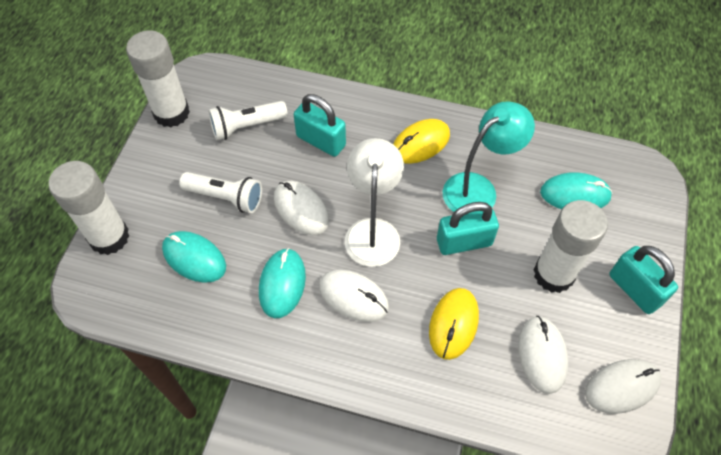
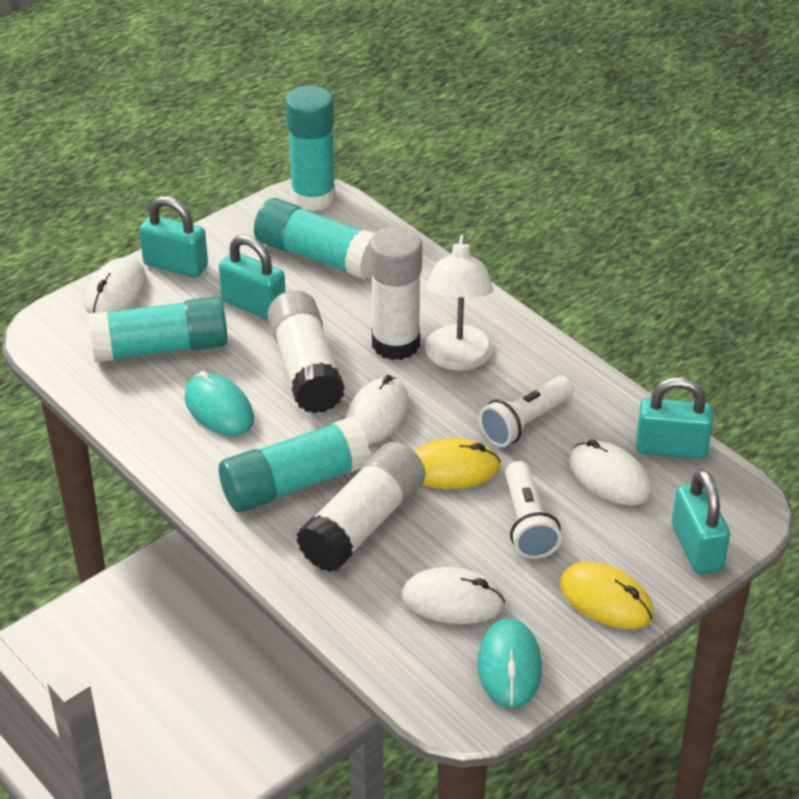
turquoise glue stick: 0 -> 4
turquoise lamp: 1 -> 0
turquoise mouse: 3 -> 2
turquoise padlock: 3 -> 4

